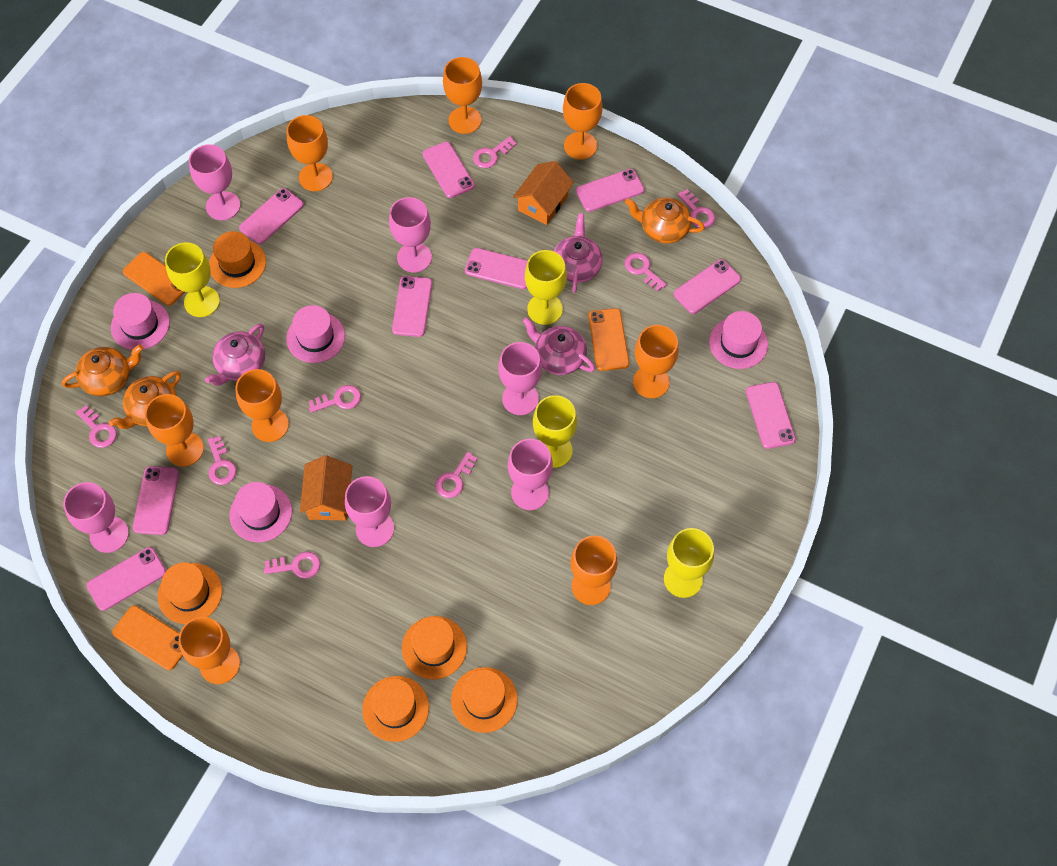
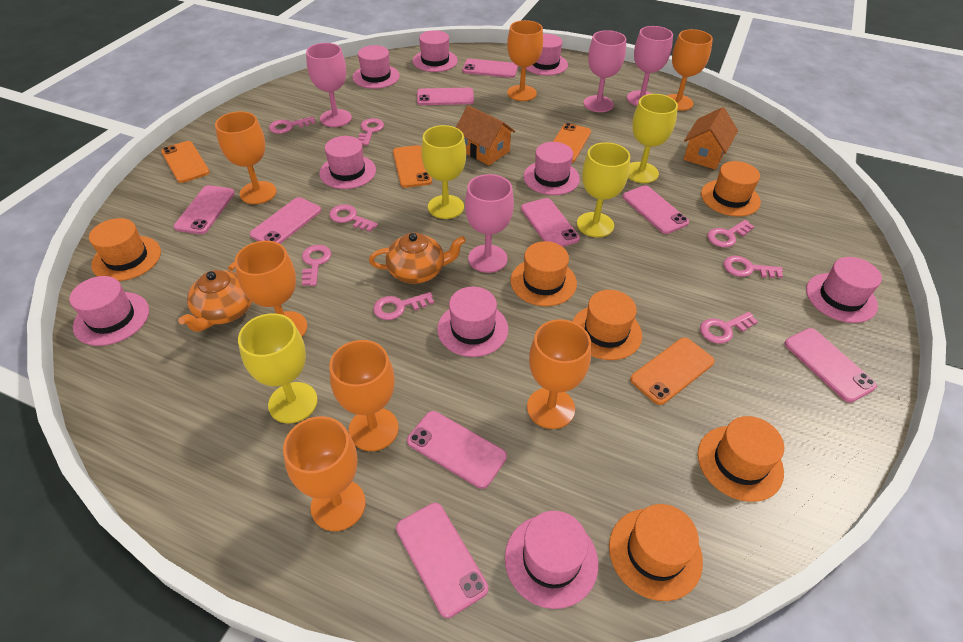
orange goblet: 8 -> 7
orange hat: 5 -> 6
orange phone: 3 -> 4
orange teapot: 3 -> 2
pink goblet: 6 -> 4
pink hat: 4 -> 9
pink teapot: 3 -> 0

